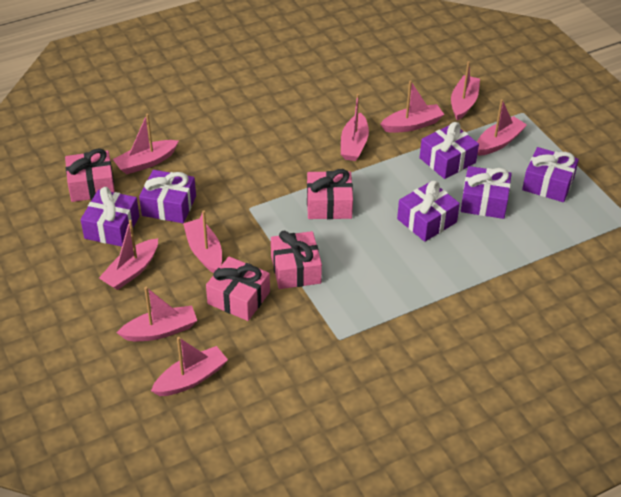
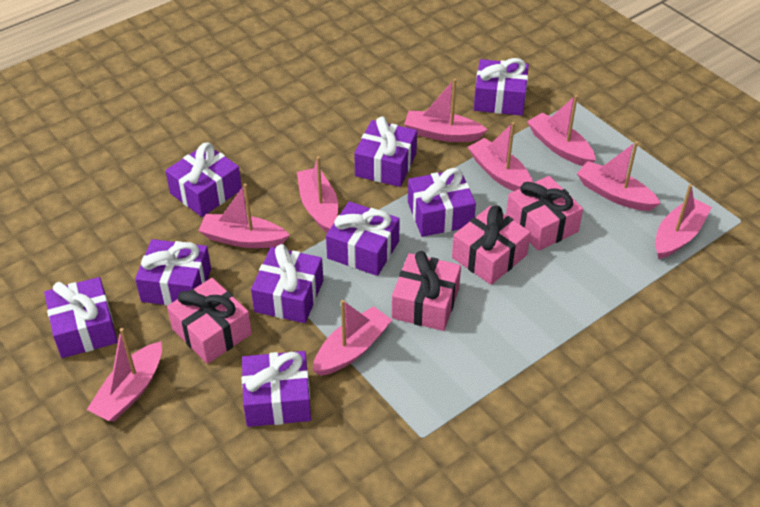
purple gift: 6 -> 9

